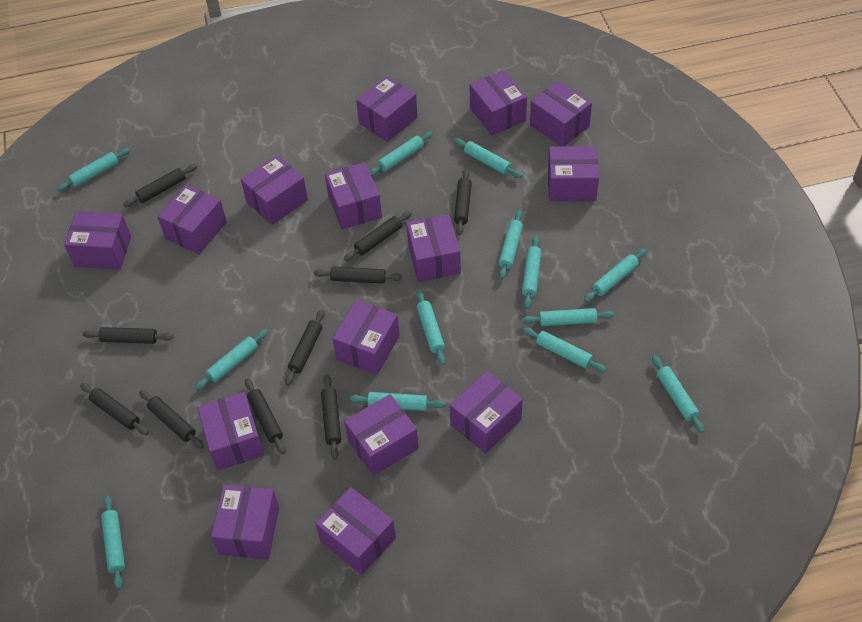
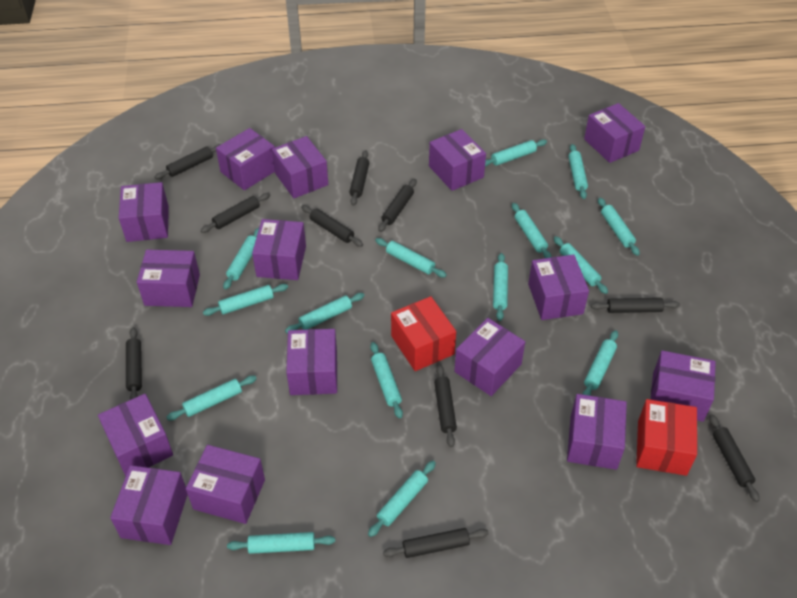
red box: 0 -> 2
turquoise rolling pin: 13 -> 15

